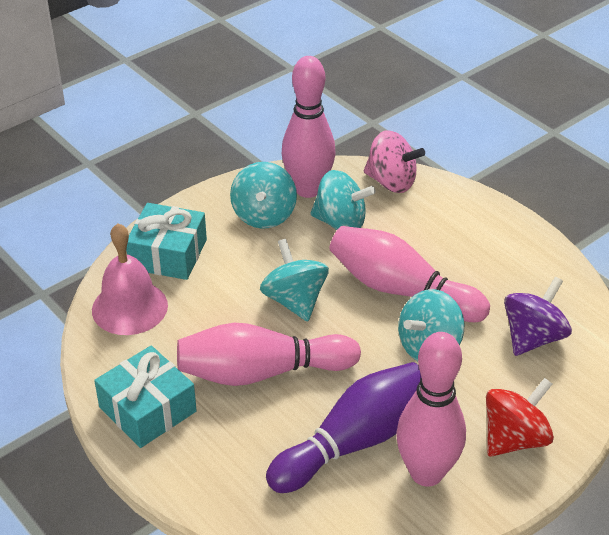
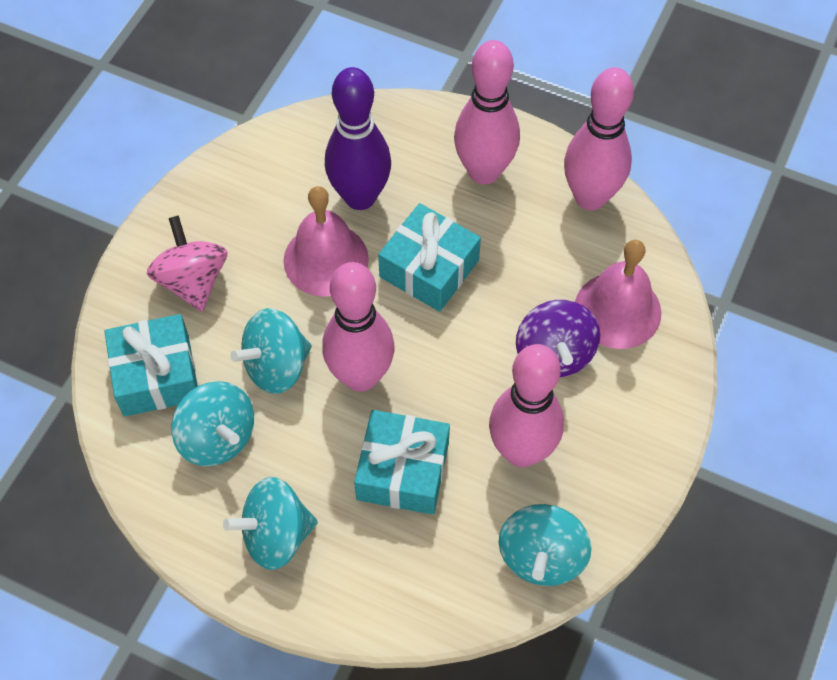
pink bell: 1 -> 2
red spinning top: 1 -> 0
turquoise gift: 2 -> 3

